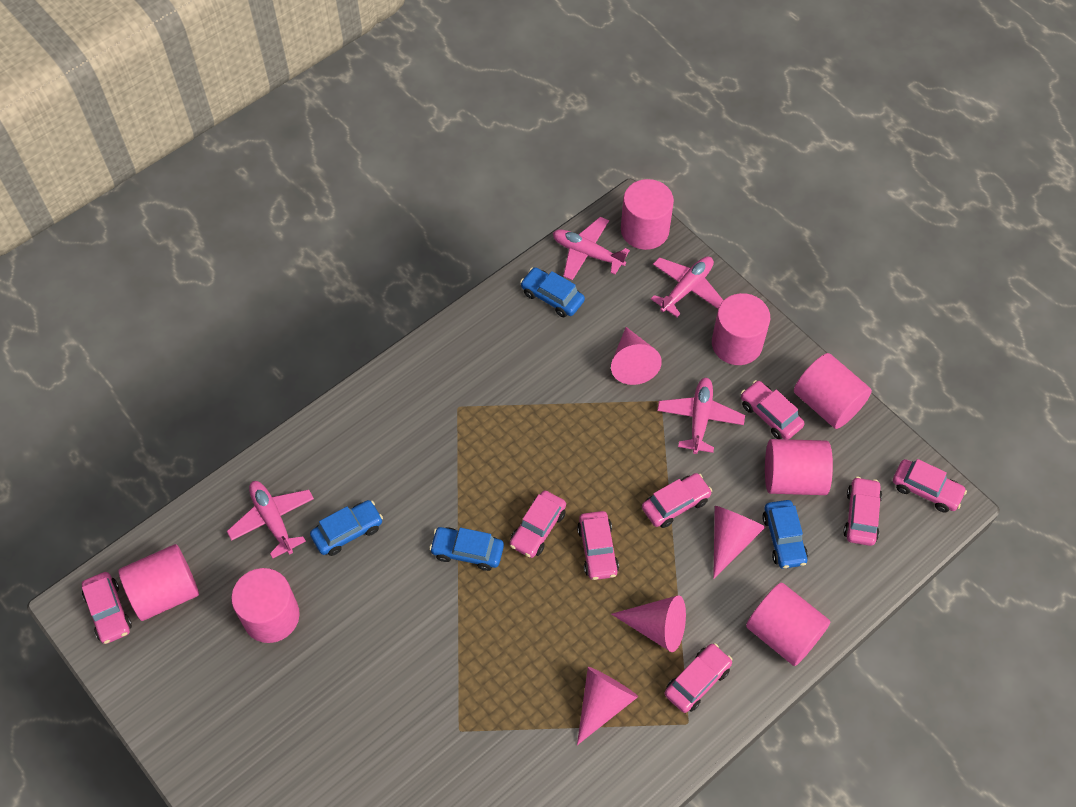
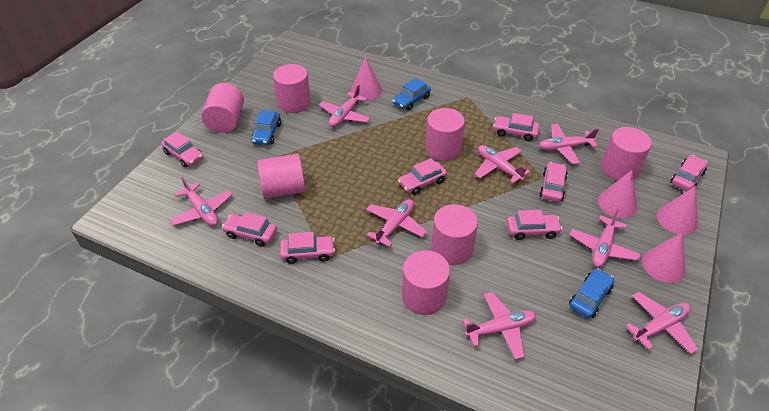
blue car: 4 -> 3
pink plane: 4 -> 8

